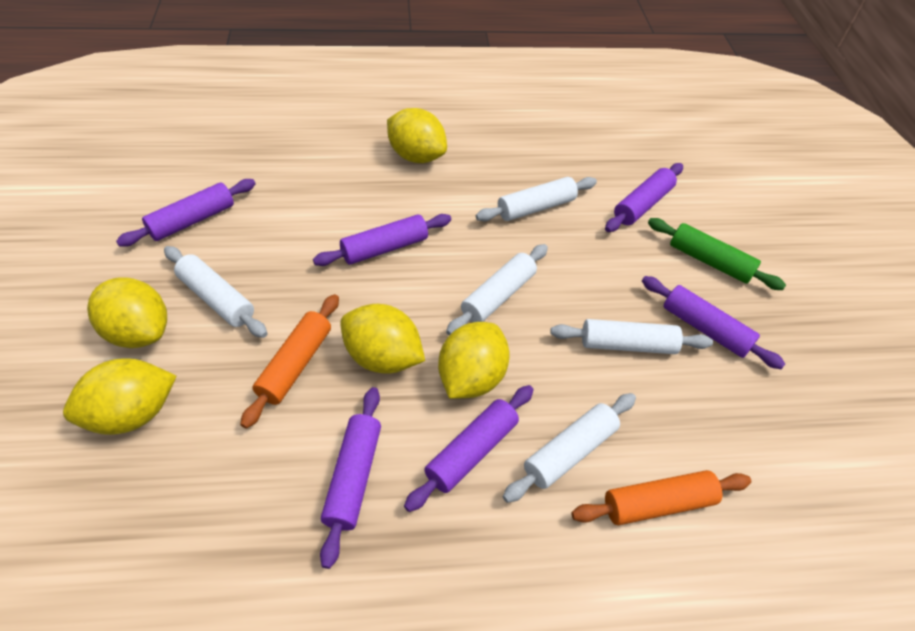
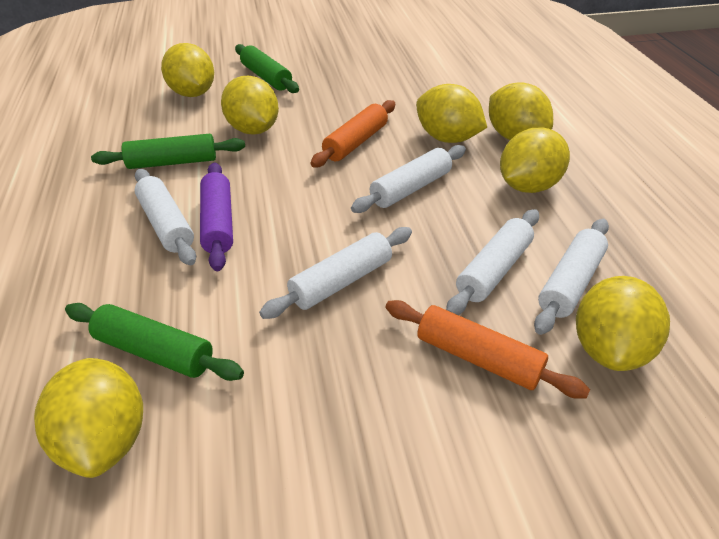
green rolling pin: 1 -> 3
purple rolling pin: 6 -> 1
yellow lemon: 5 -> 7

